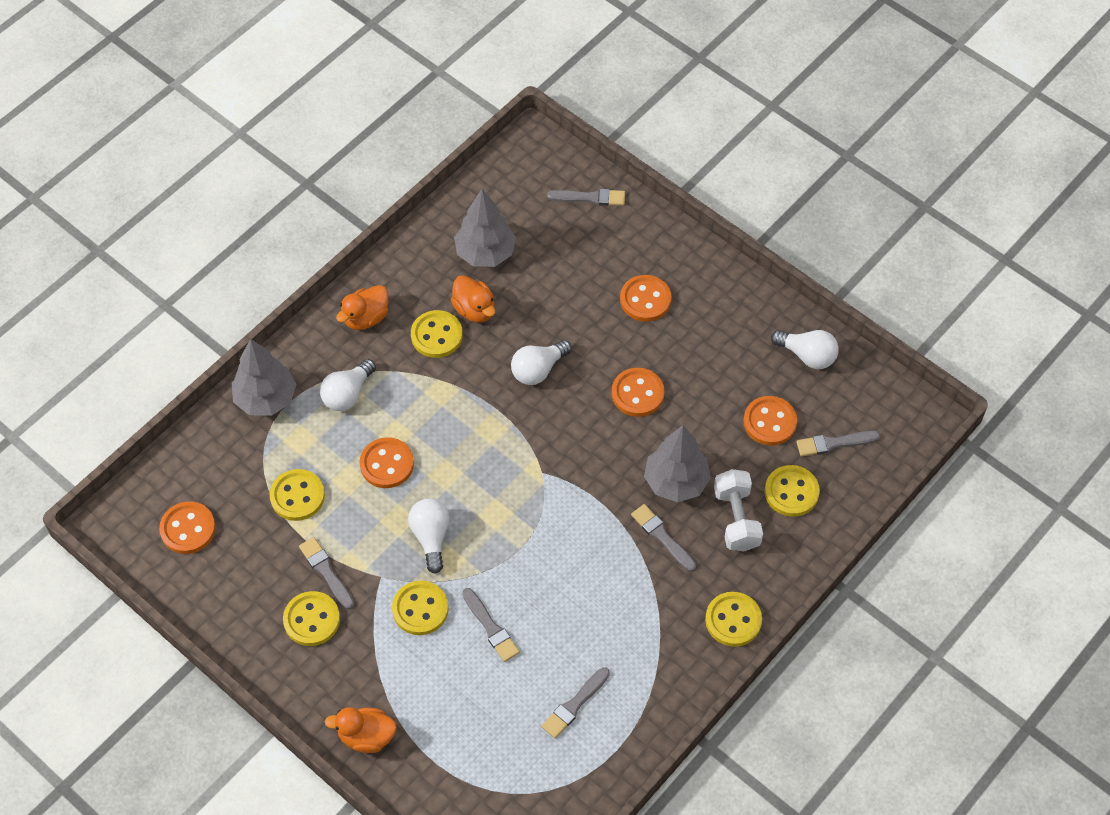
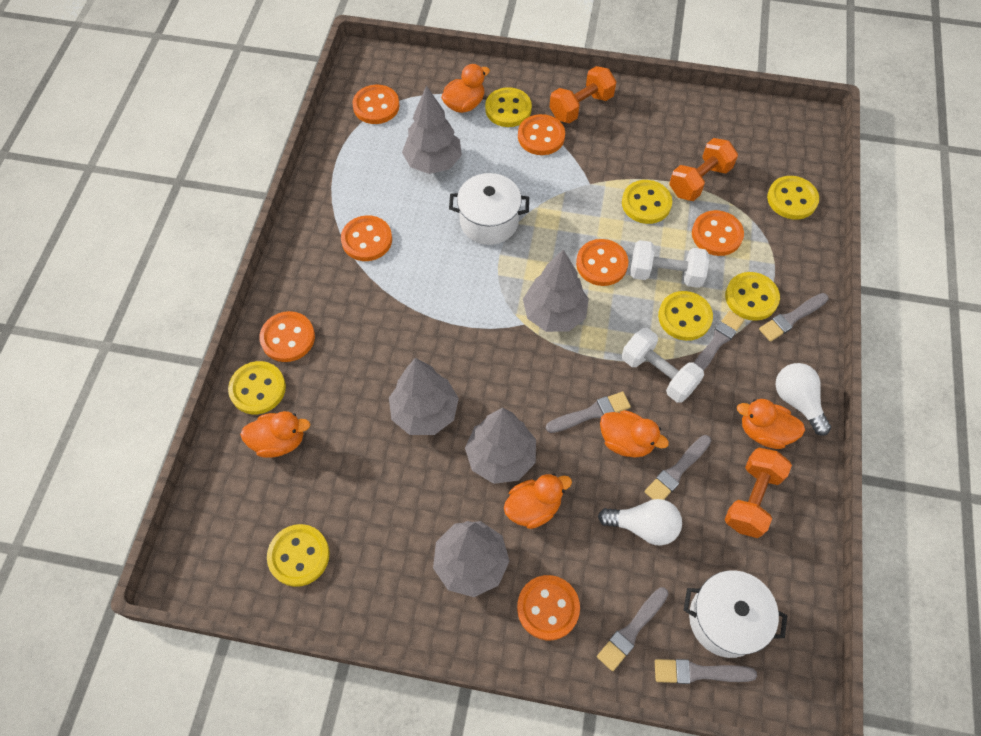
grey tree: 3 -> 5
orange button: 5 -> 7
orange duck: 3 -> 5
orange dumbbell: 0 -> 3
white dumbbell: 1 -> 2
white light bulb: 4 -> 2
white pot: 0 -> 2
yellow button: 6 -> 7

